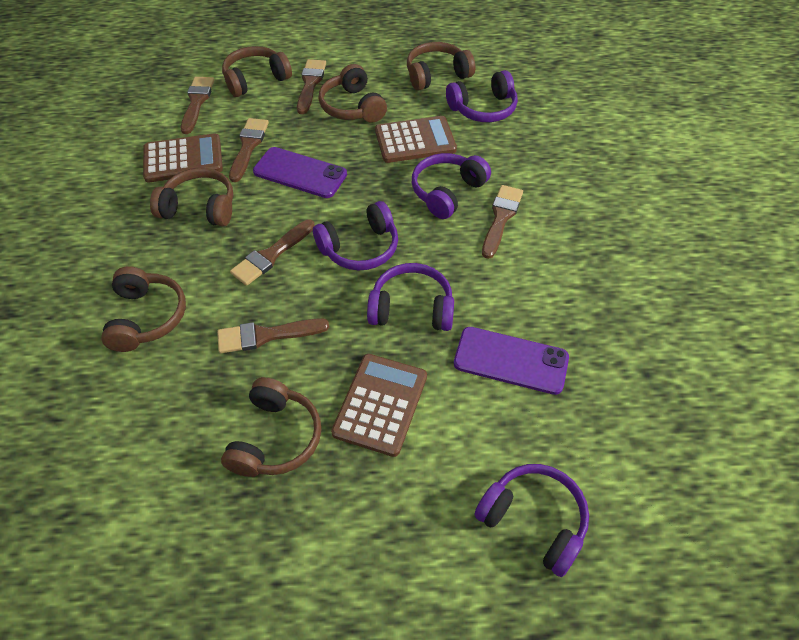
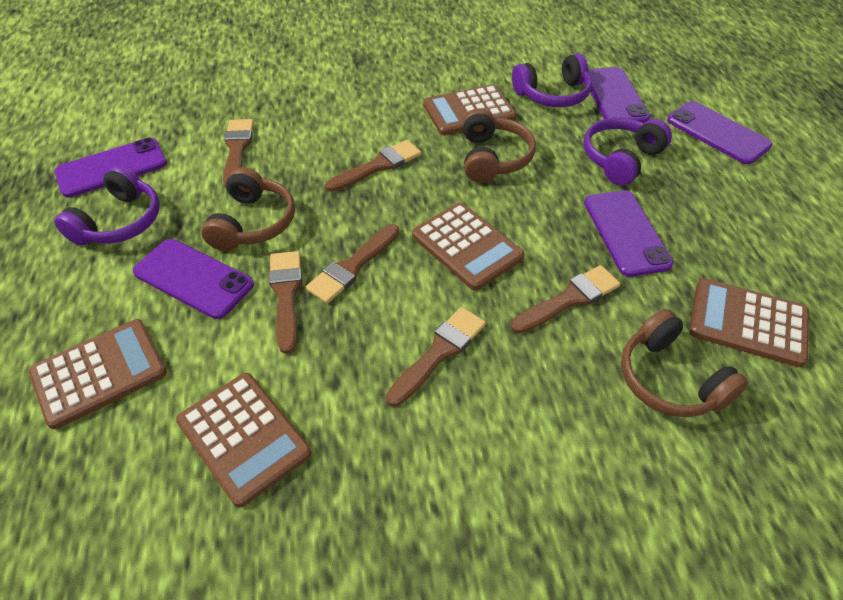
brown calculator: 3 -> 5
brown headphones: 6 -> 3
purple headphones: 5 -> 3
purple phone: 2 -> 5

